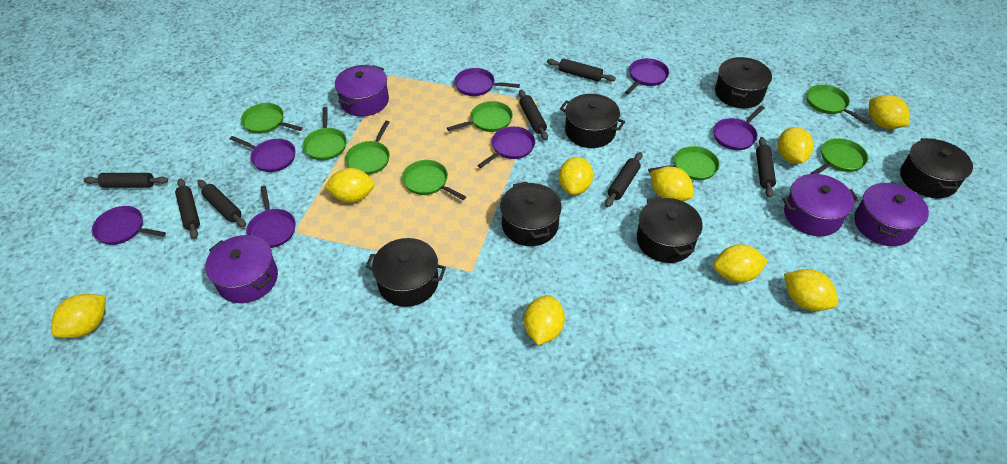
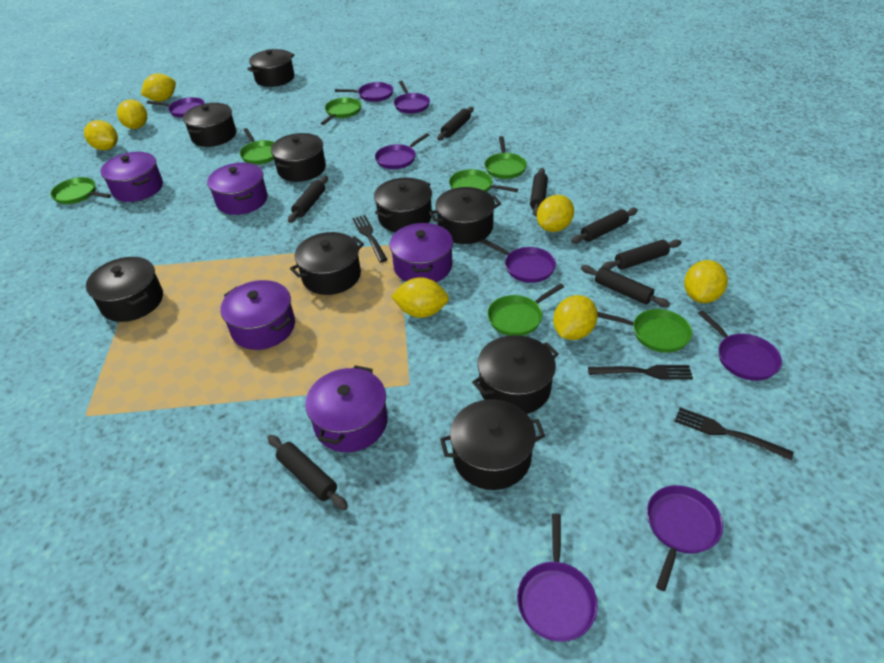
black fork: 0 -> 3
black pot: 6 -> 9
green pan: 8 -> 7
purple pan: 7 -> 8
purple pot: 4 -> 5
yellow lemon: 9 -> 7

